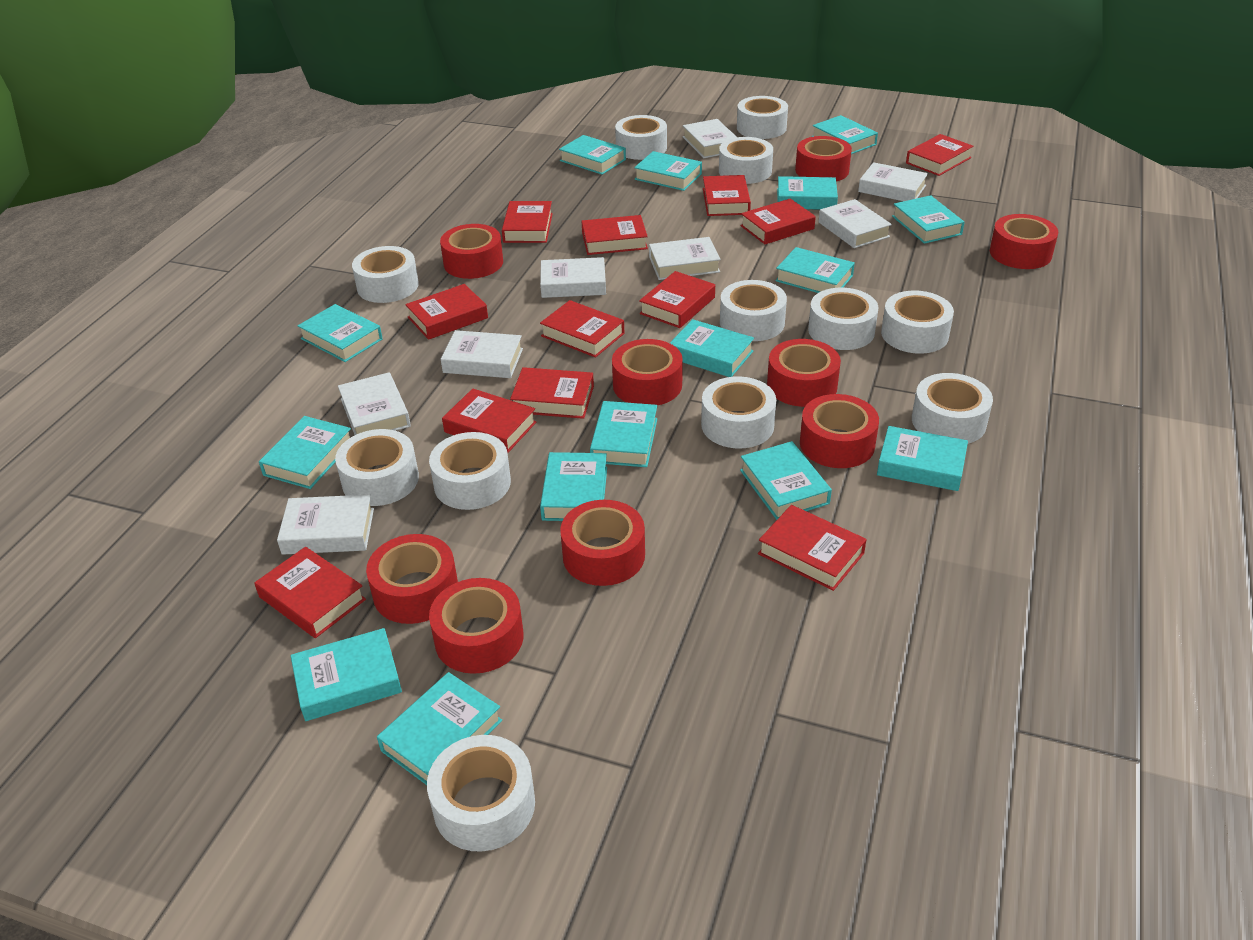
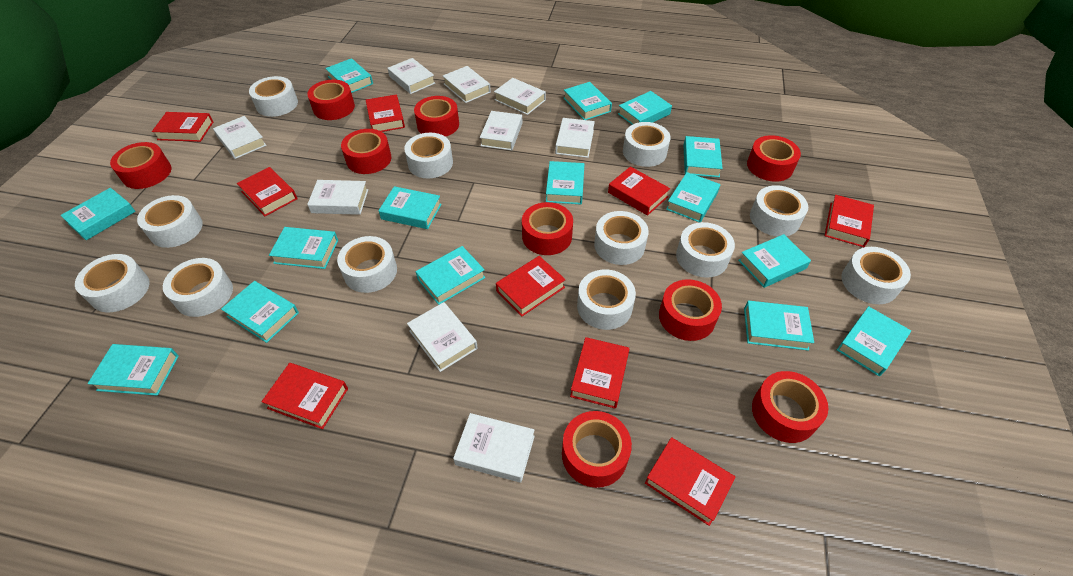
red book: 12 -> 9
white book: 8 -> 9

